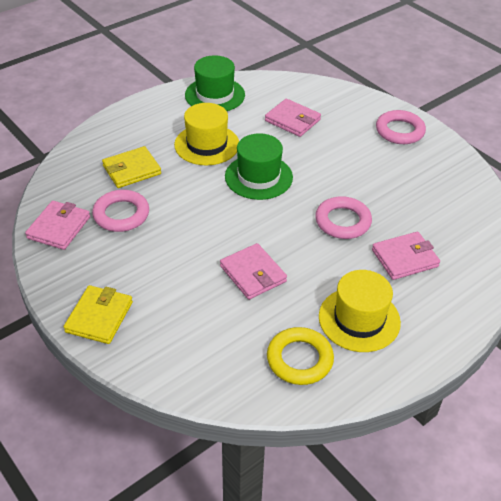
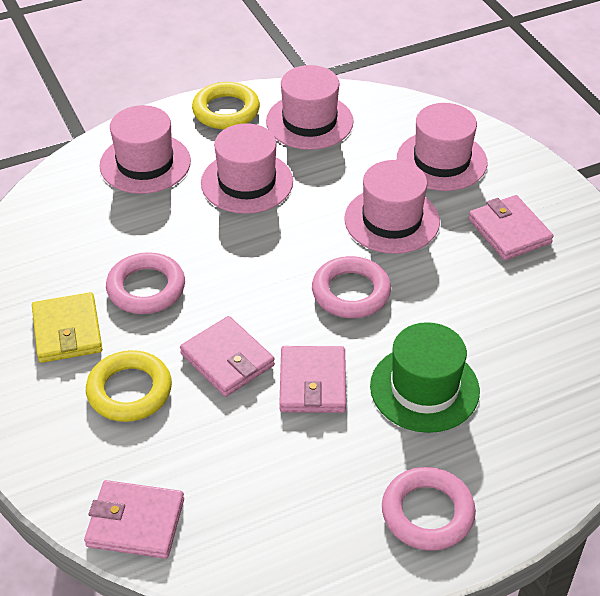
green hat: 2 -> 1
pink hat: 0 -> 5
yellow hat: 2 -> 0
yellow ring: 1 -> 2
yellow wallet: 2 -> 1

